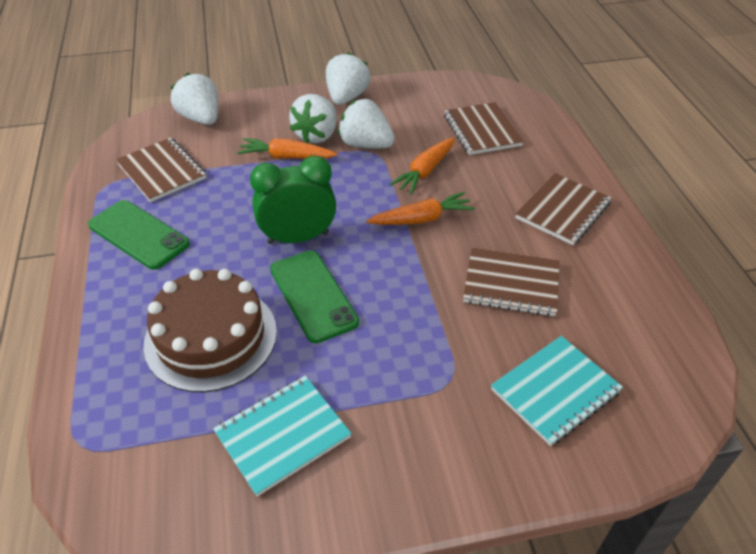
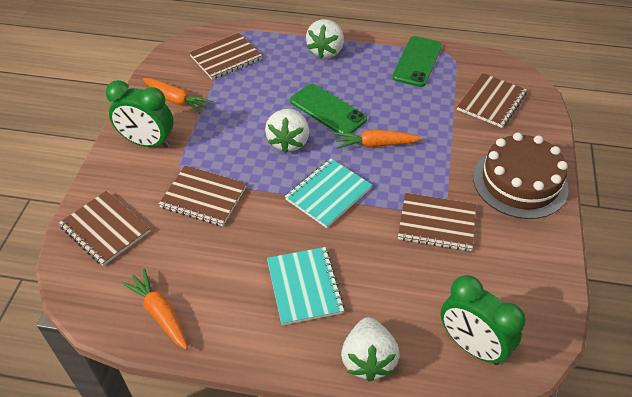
brown notebook: 4 -> 5
green clock: 1 -> 2
white strawberry: 4 -> 3

